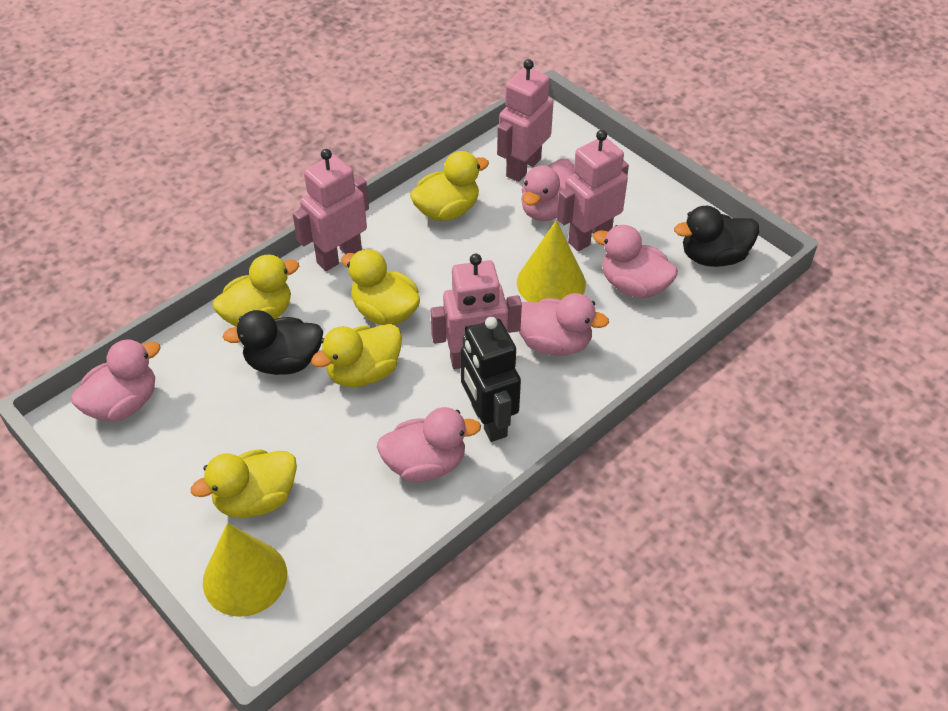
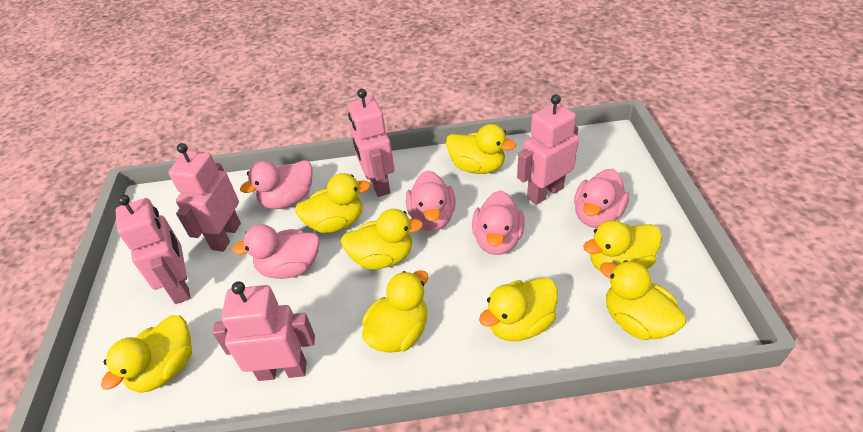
black duck: 2 -> 0
black robot: 1 -> 0
pink robot: 4 -> 5
yellow cone: 2 -> 0
yellow duck: 5 -> 8

